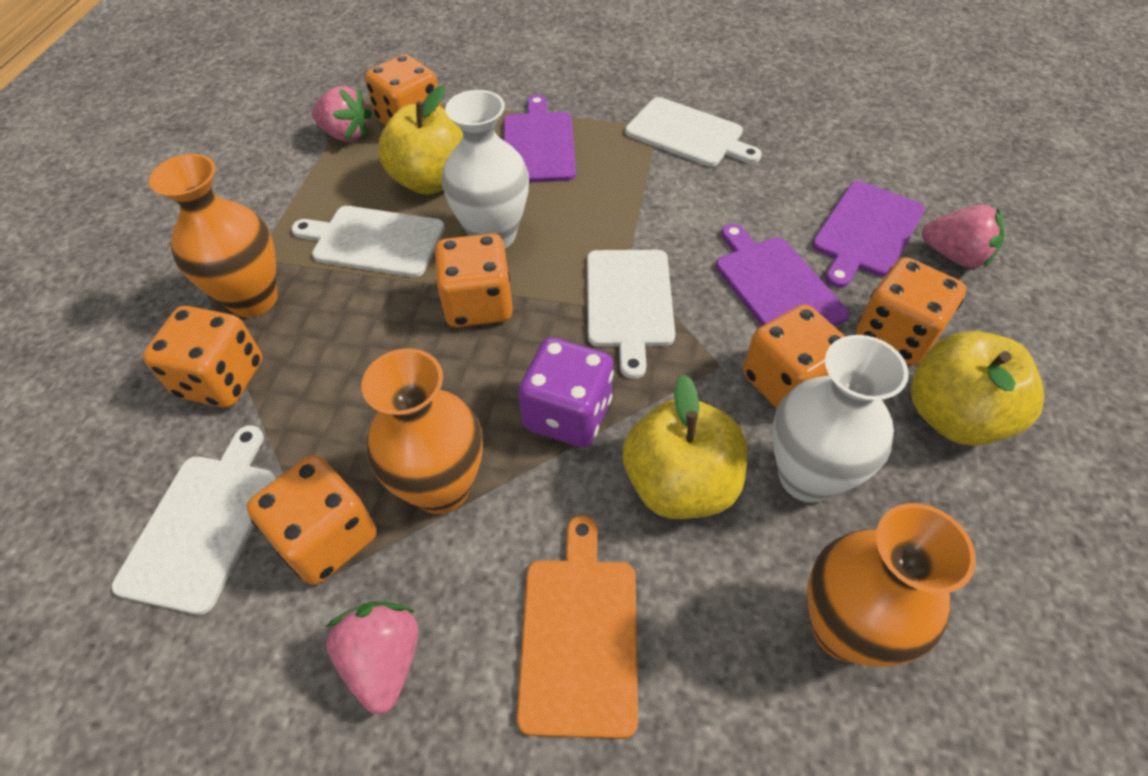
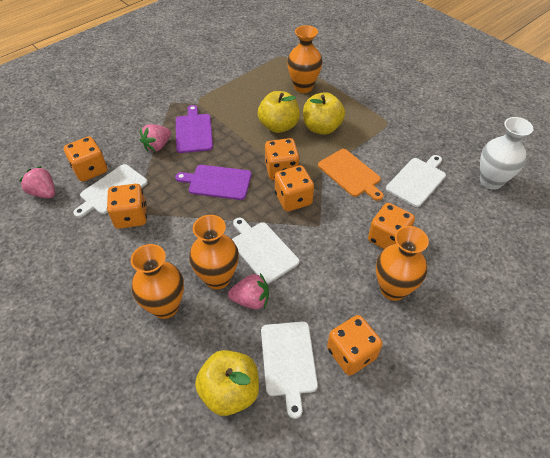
orange vase: 3 -> 4
purple cutting board: 3 -> 2
purple dice: 1 -> 0
white vase: 2 -> 1

